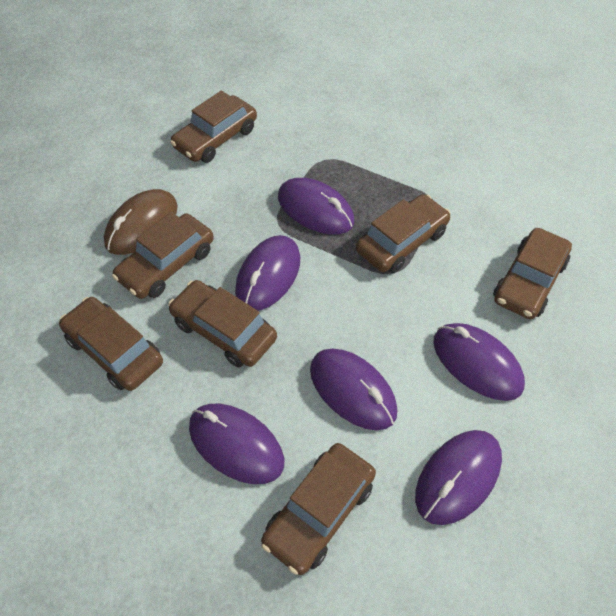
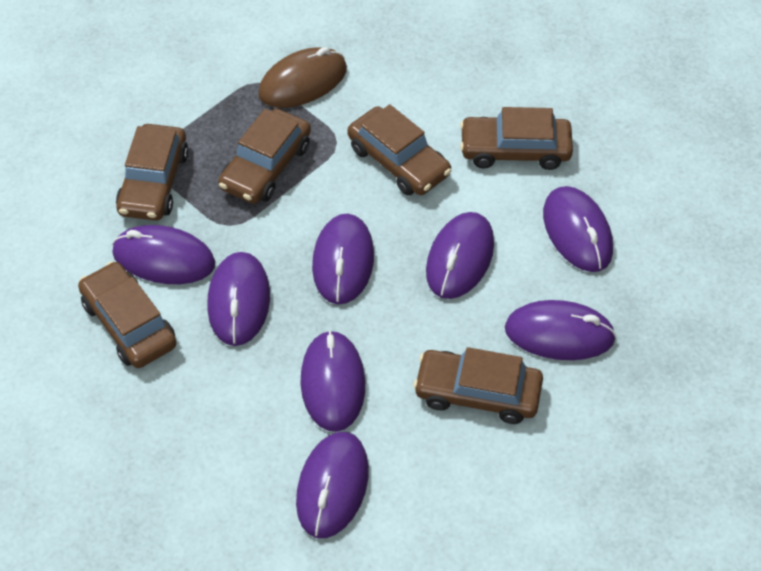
brown car: 7 -> 6
purple mouse: 6 -> 8

